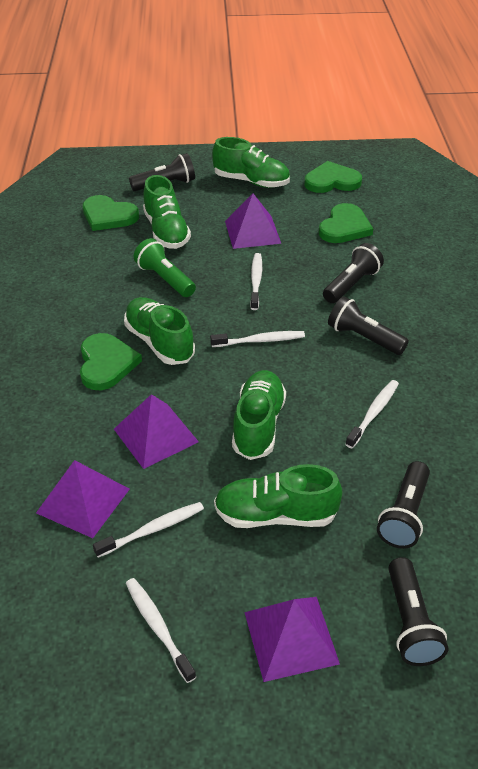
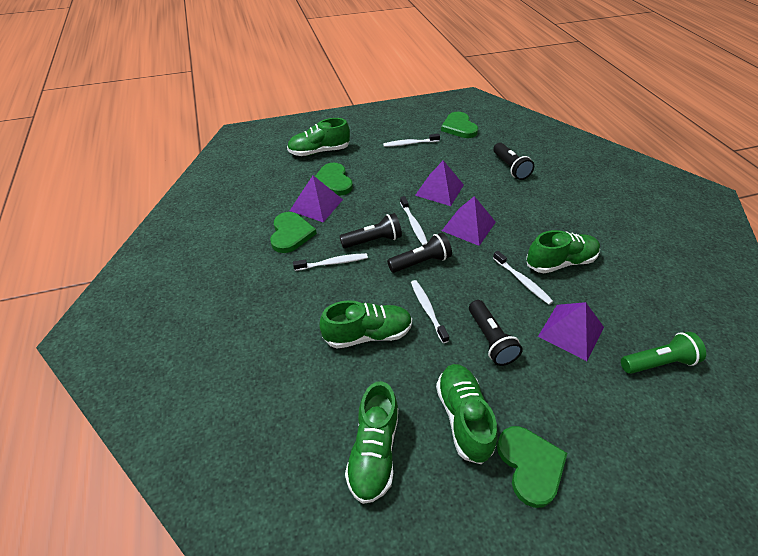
black flashlight: 5 -> 4

